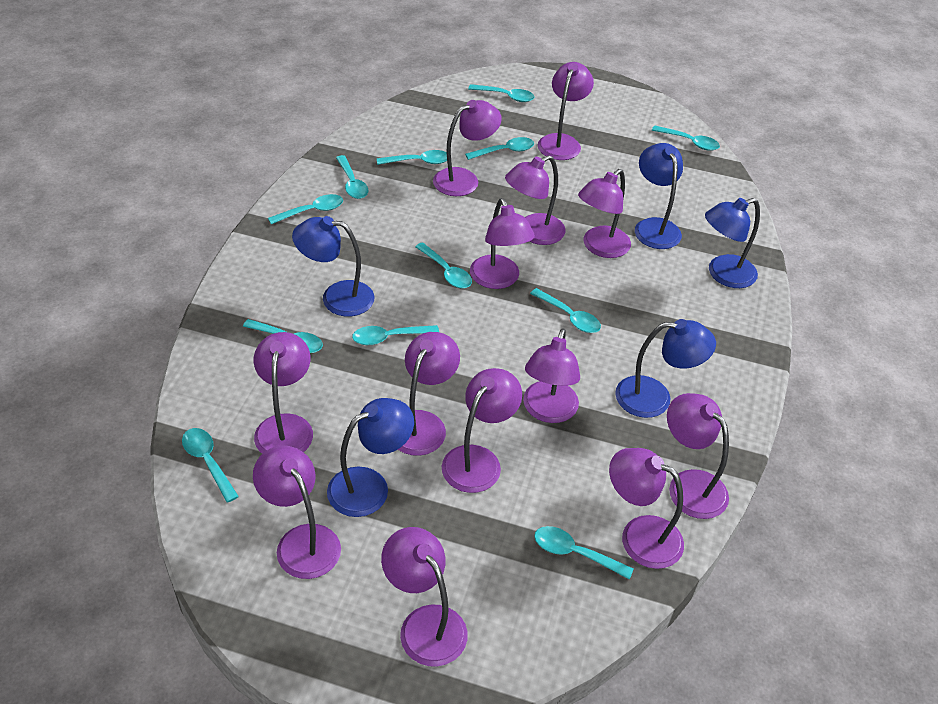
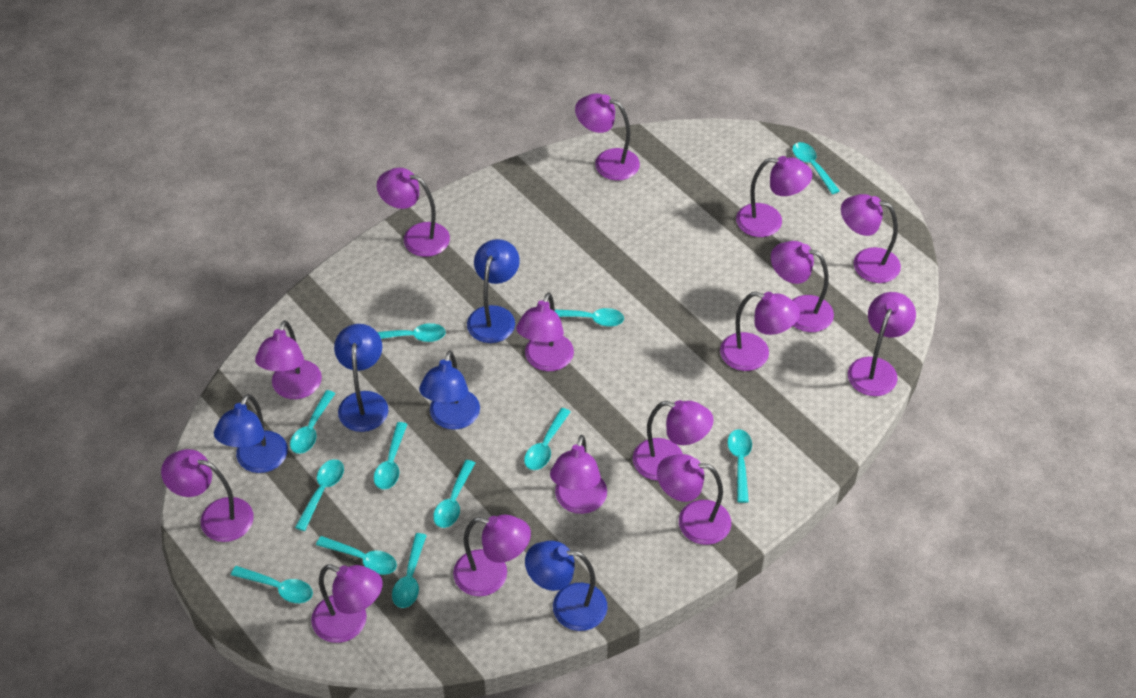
purple lamp: 13 -> 15

